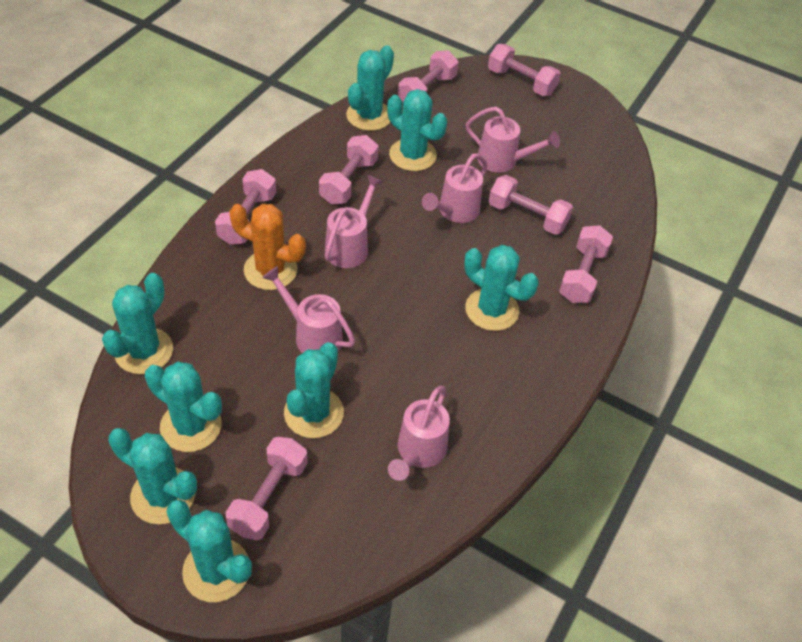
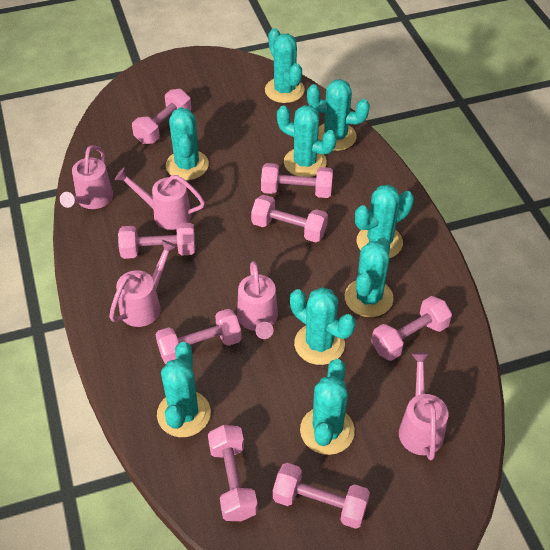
orange cactus: 1 -> 0
pink dumbbell: 7 -> 8
turquoise cactus: 8 -> 9

